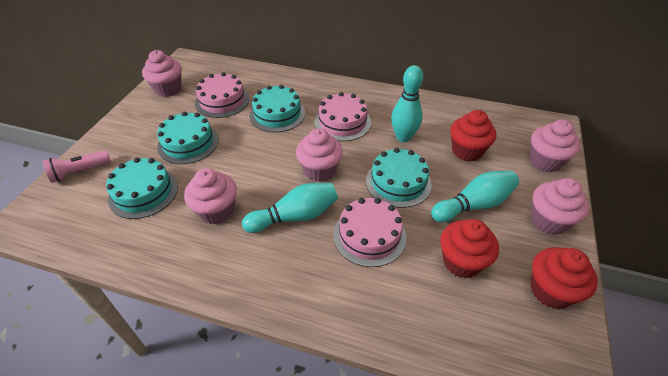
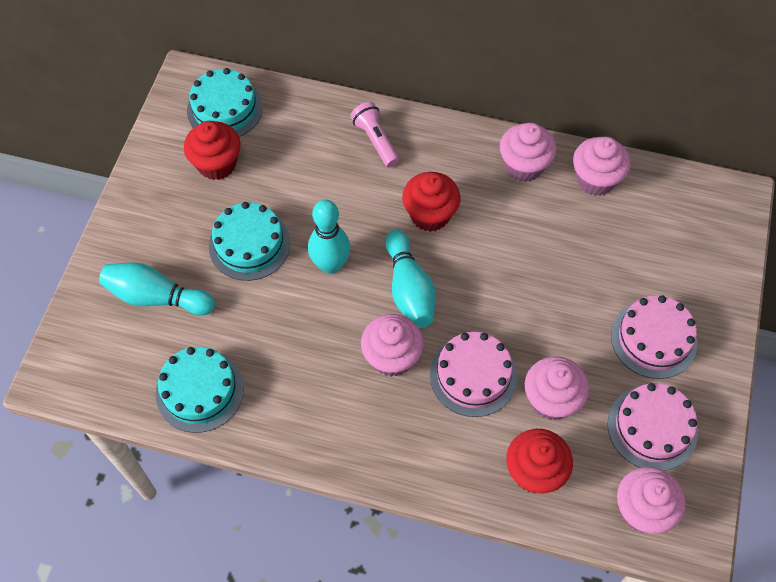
turquoise cake: 4 -> 3

